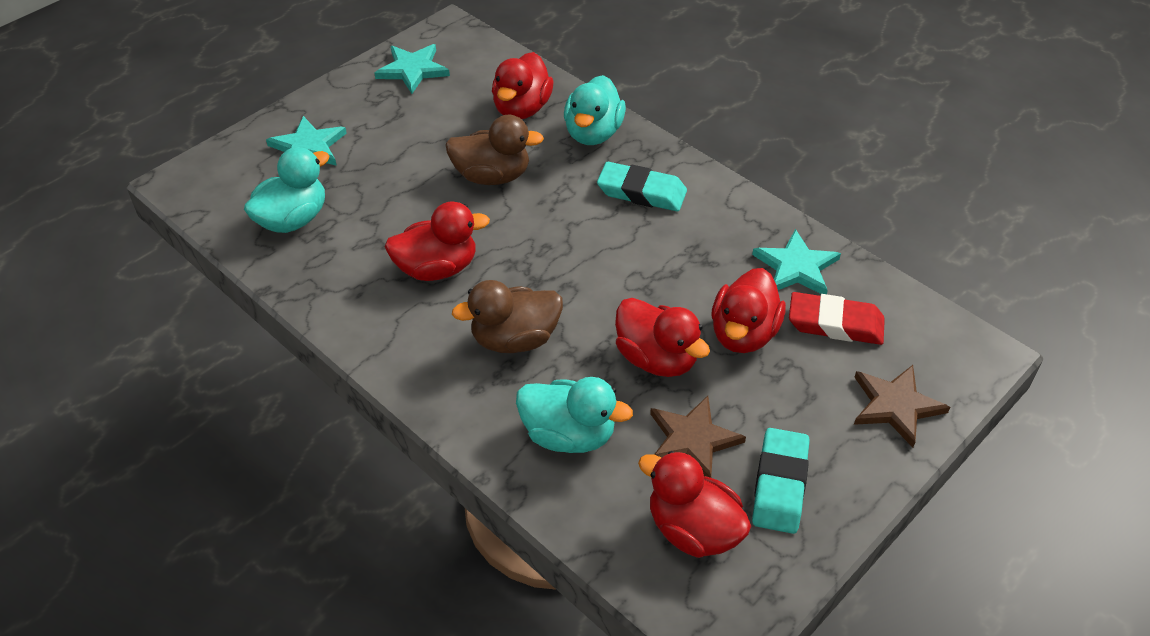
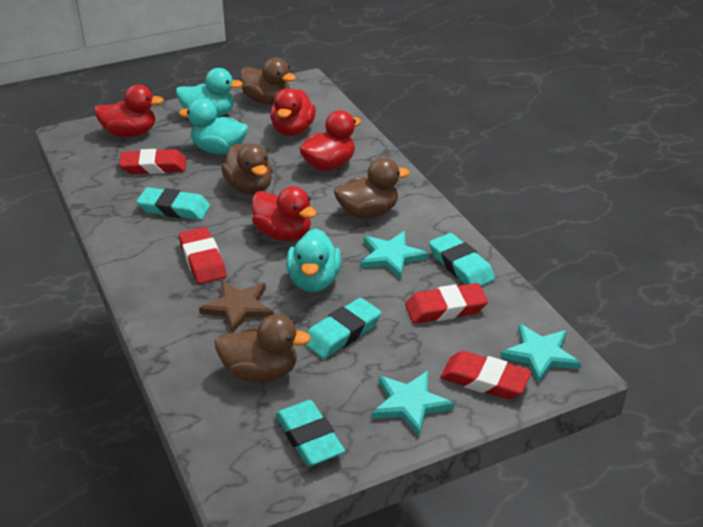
brown duck: 2 -> 4
brown star: 2 -> 1
red duck: 5 -> 4
red eraser: 1 -> 4
turquoise eraser: 2 -> 4

